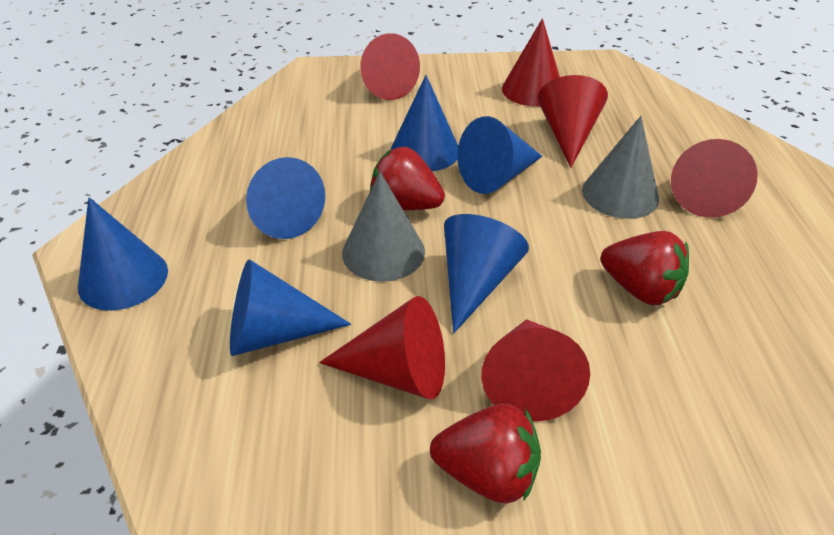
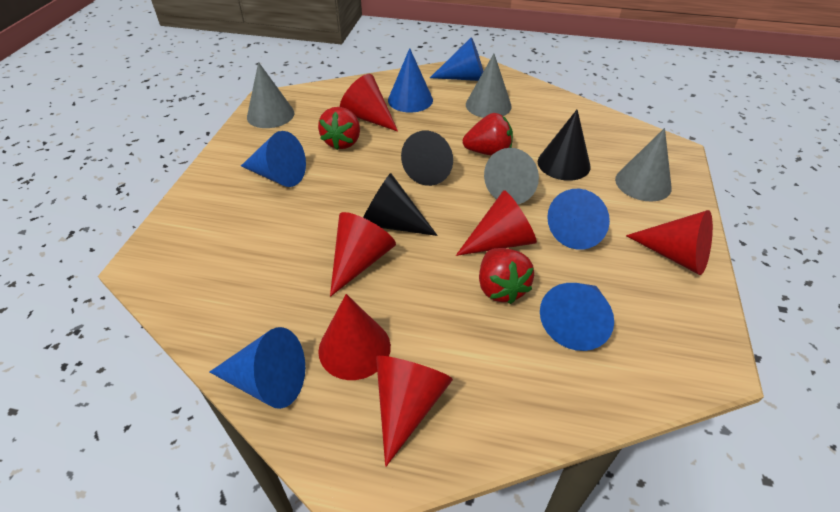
black cone: 0 -> 3
grey cone: 2 -> 4

